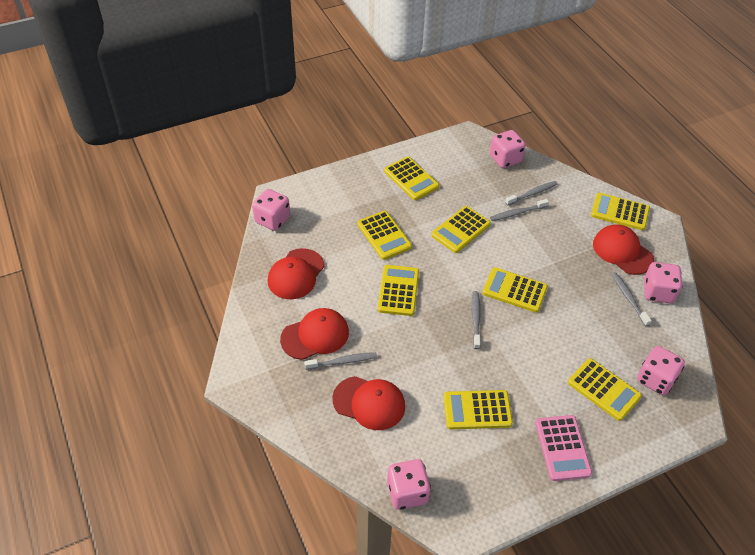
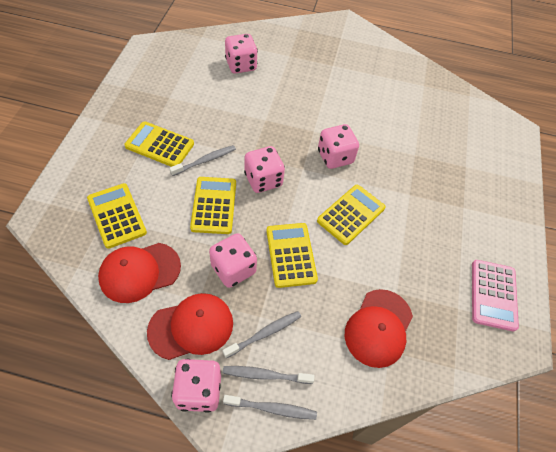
grey toothbrush: 5 -> 4
red cap: 4 -> 3
yellow calculator: 8 -> 5

